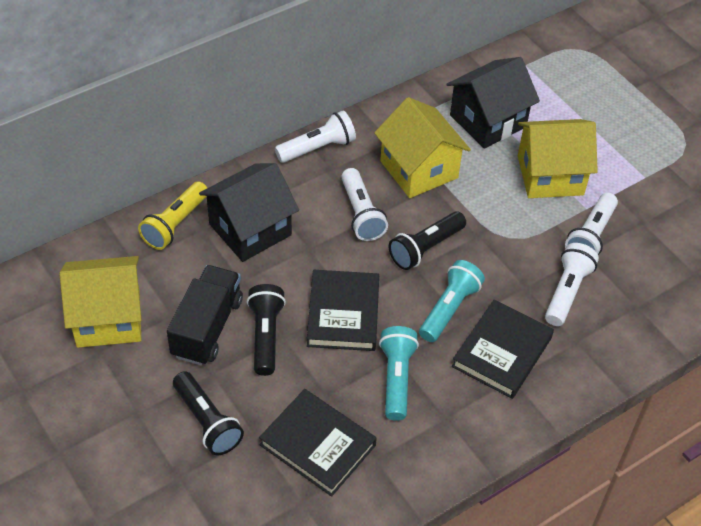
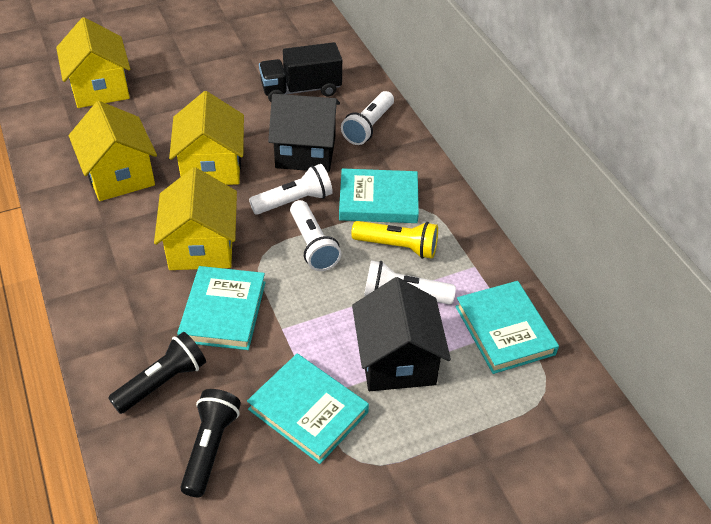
black book: 3 -> 0
black flashlight: 3 -> 2
turquoise book: 0 -> 4
turquoise flashlight: 2 -> 0
yellow house: 3 -> 4

